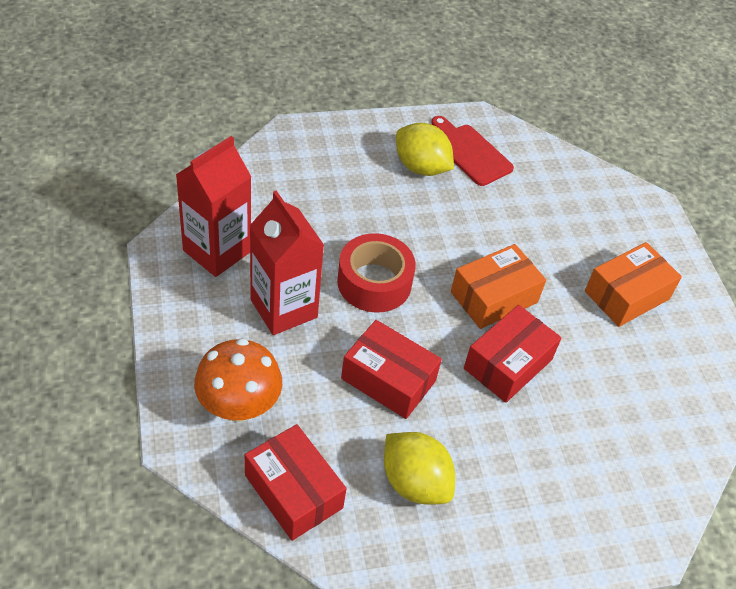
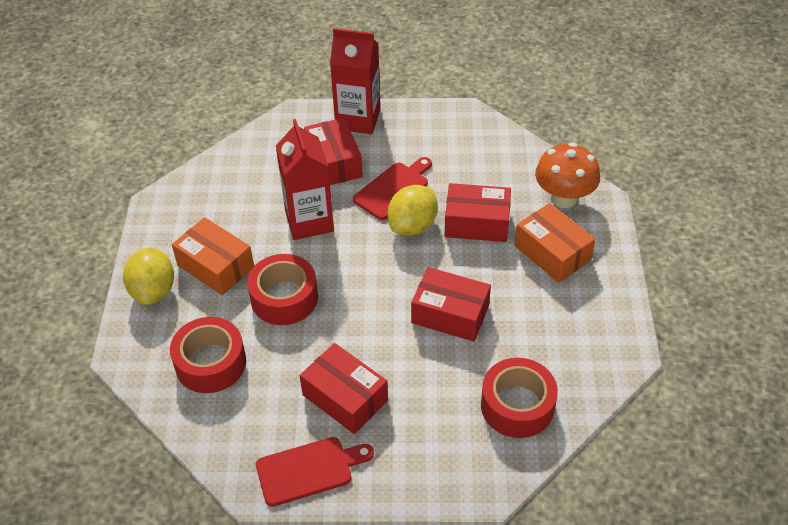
red box: 3 -> 4
red cutting board: 1 -> 2
red tape: 1 -> 3

